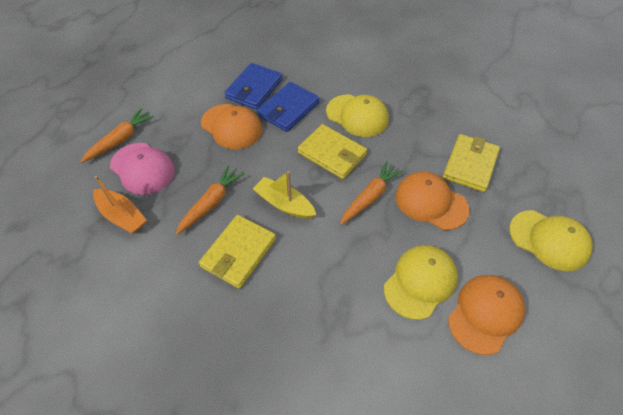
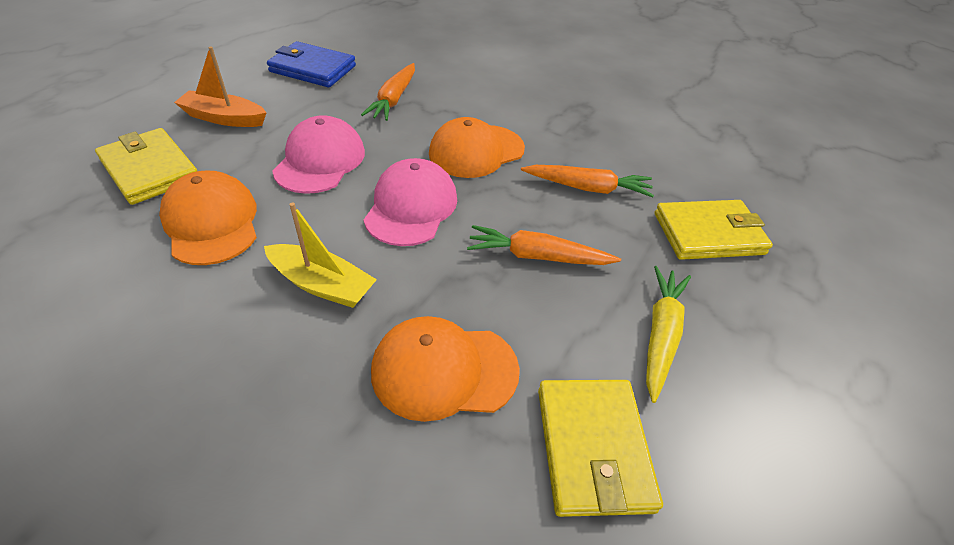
blue wallet: 2 -> 1
pink cap: 1 -> 2
yellow cap: 3 -> 0
yellow carrot: 0 -> 1

